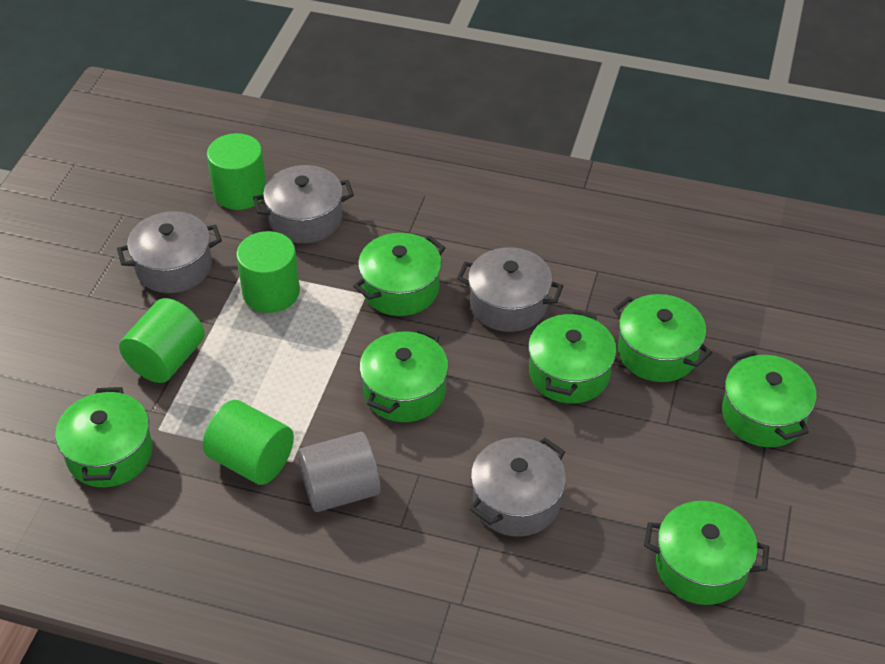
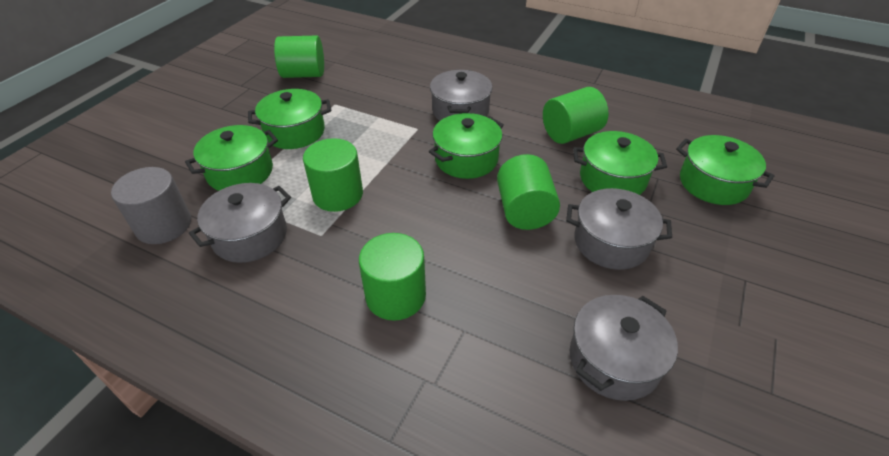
green cylinder: 4 -> 5
green pot: 7 -> 5

